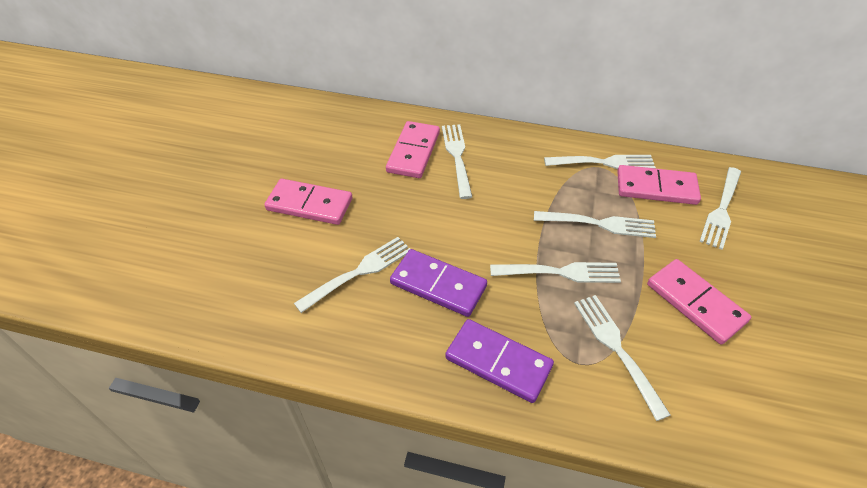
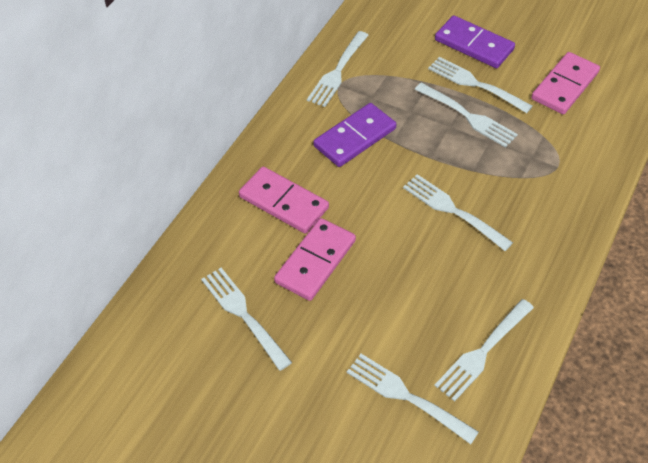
pink domino: 4 -> 3

